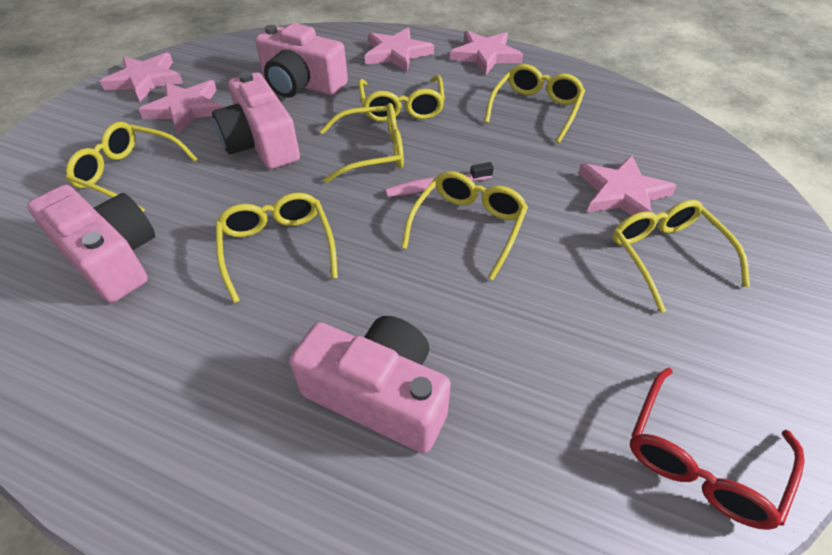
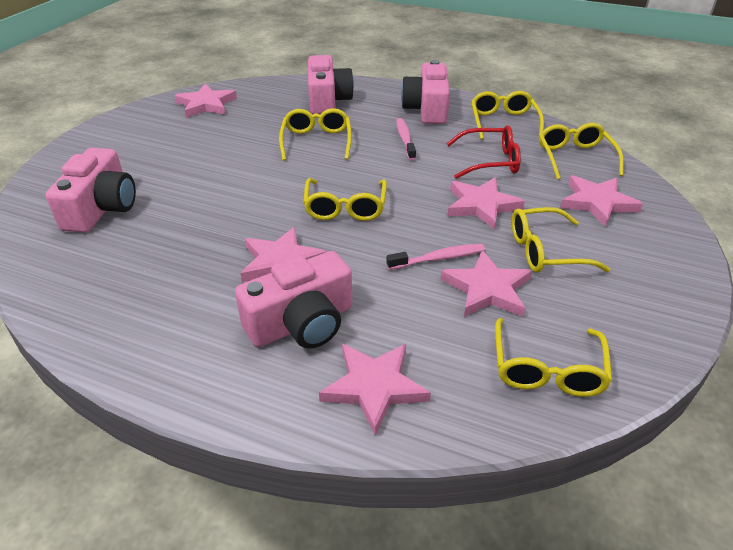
pink star: 5 -> 6
pink toothbrush: 1 -> 2
yellow glasses: 7 -> 6

